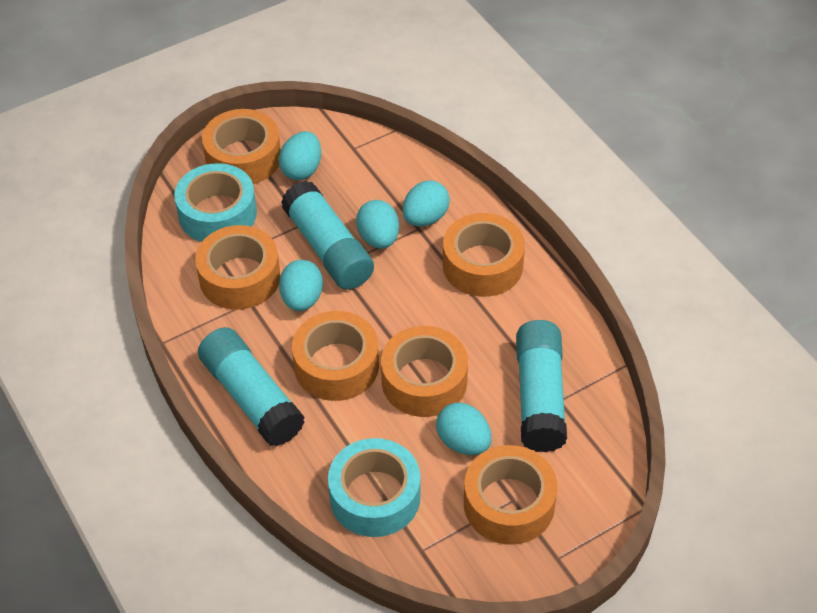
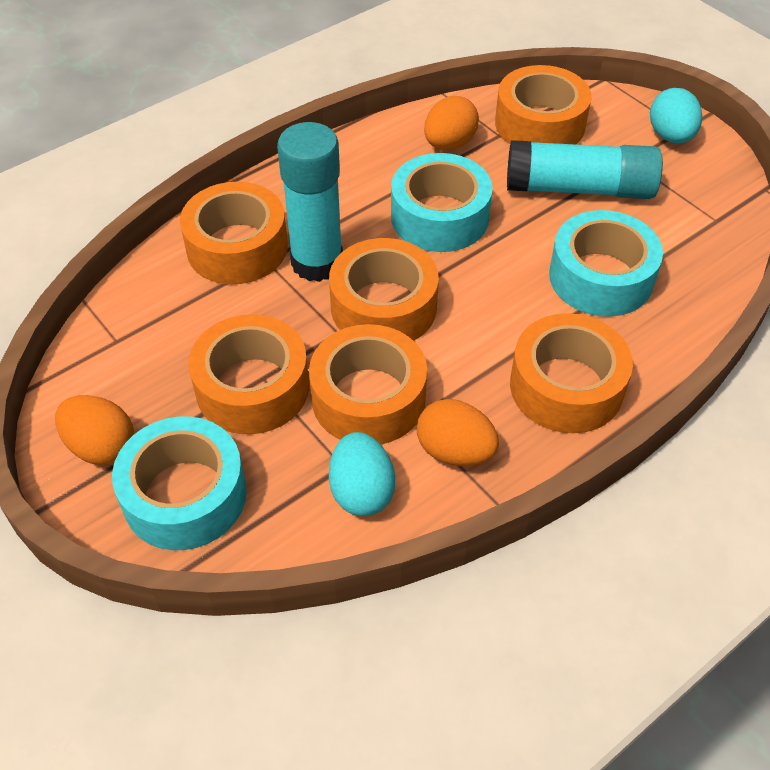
orange egg: 0 -> 3
turquoise egg: 5 -> 2
turquoise glue stick: 3 -> 2
turquoise tape: 2 -> 3

